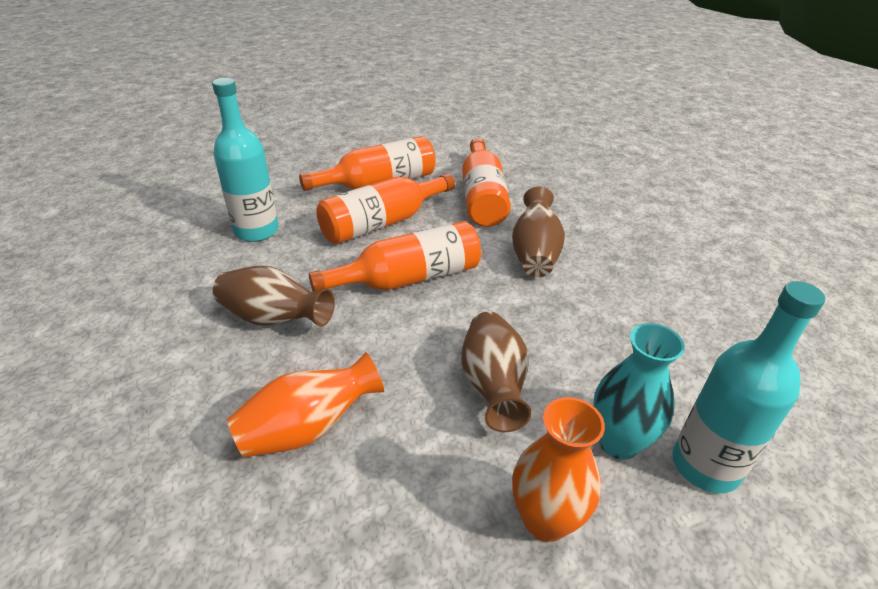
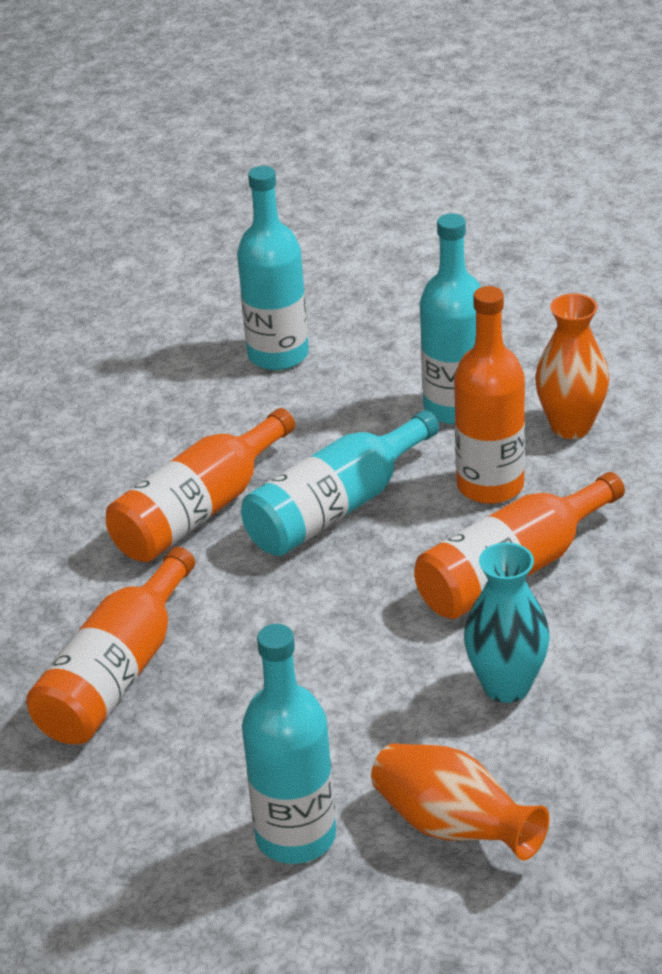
brown vase: 3 -> 0
turquoise bottle: 2 -> 4

